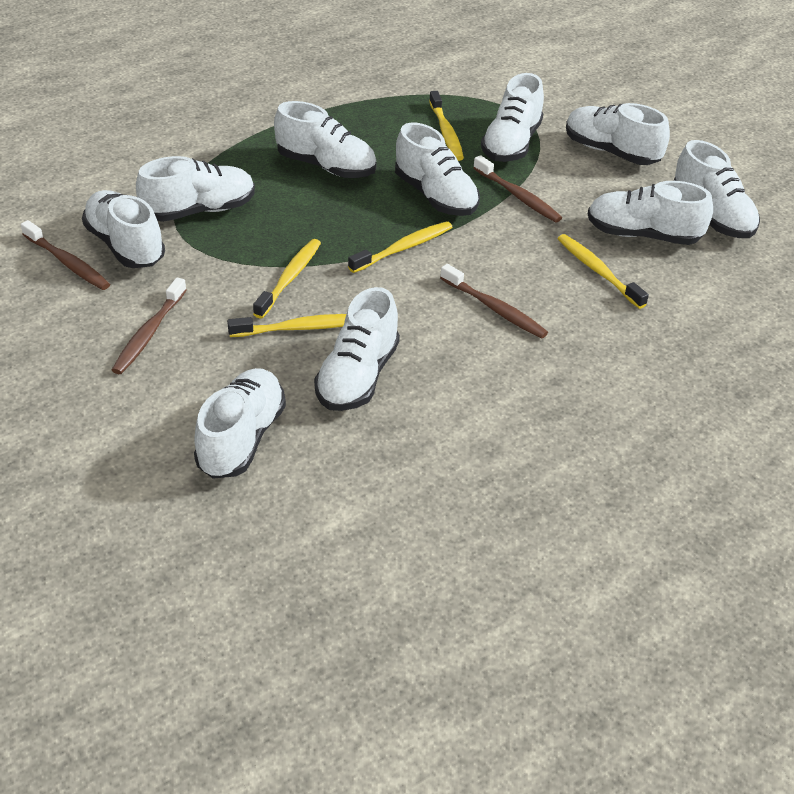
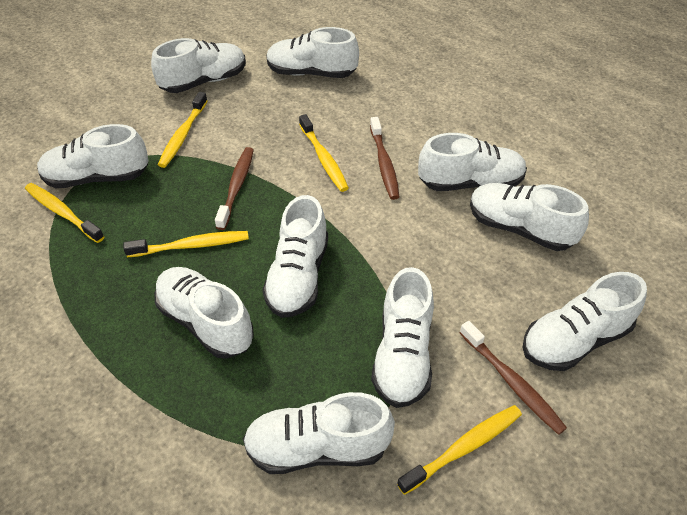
brown toothbrush: 4 -> 3

